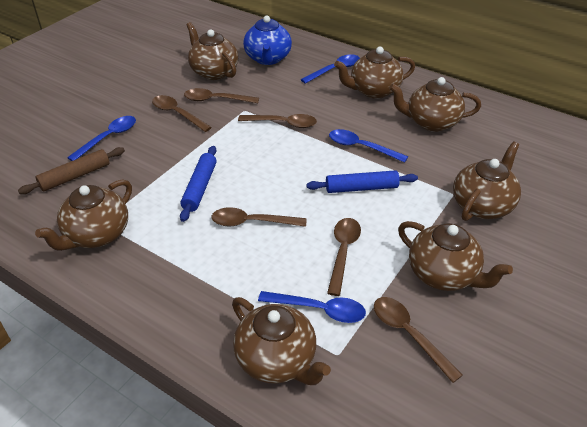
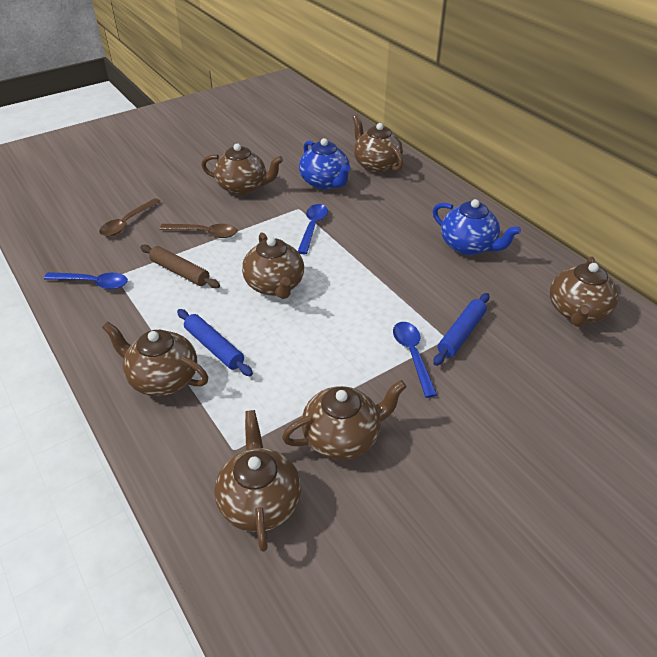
blue spoon: 4 -> 3
blue teapot: 1 -> 2
brown spoon: 6 -> 2

